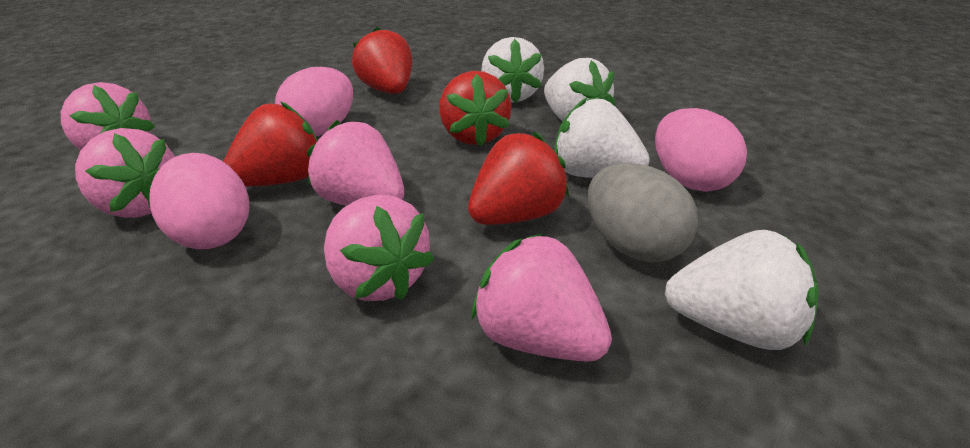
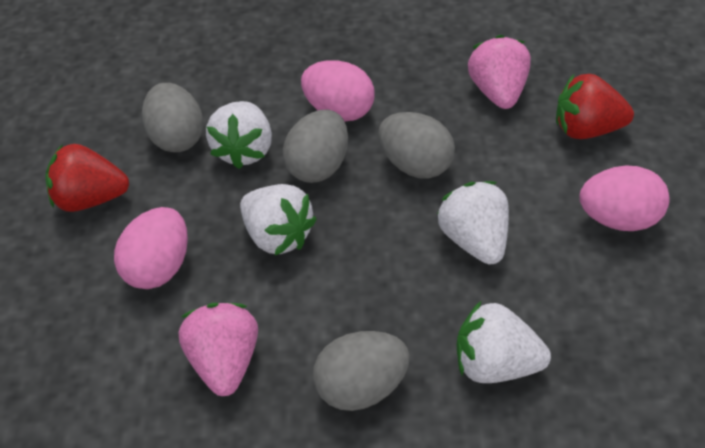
grey egg: 1 -> 4
pink strawberry: 5 -> 2
red strawberry: 4 -> 2

